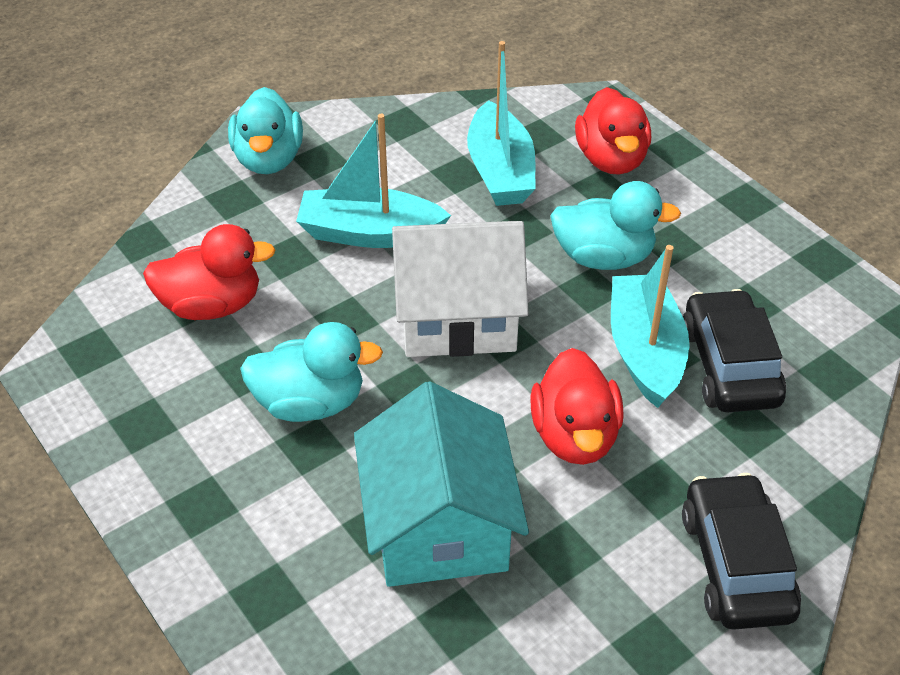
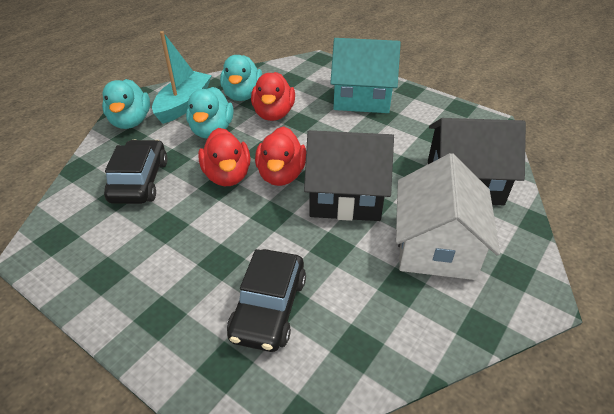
black house: 0 -> 2
turquoise boat: 3 -> 1

